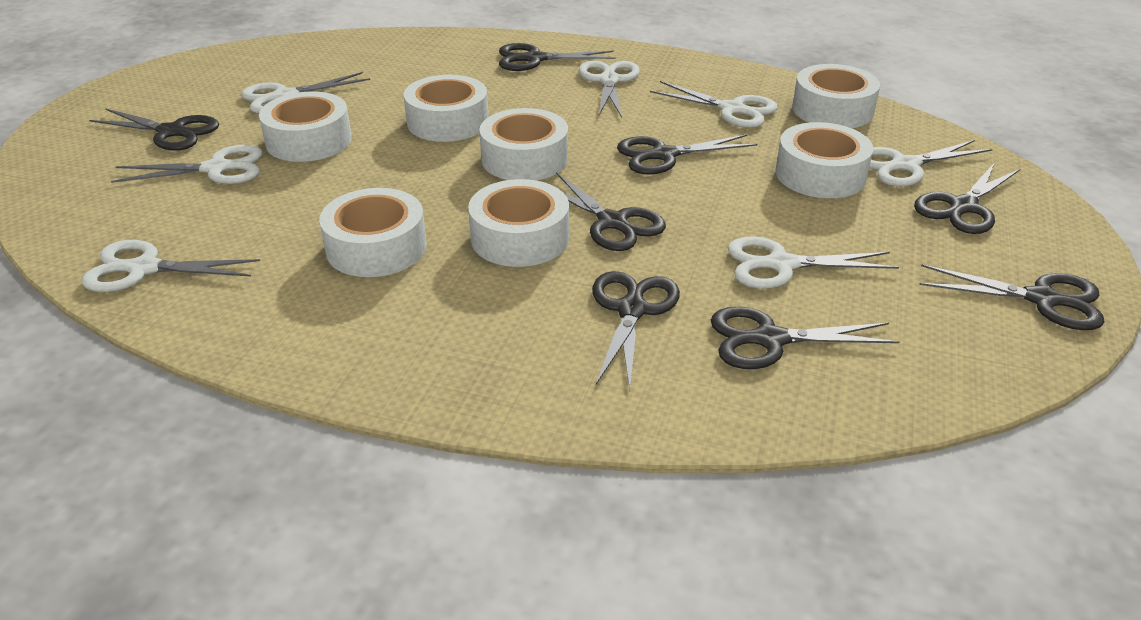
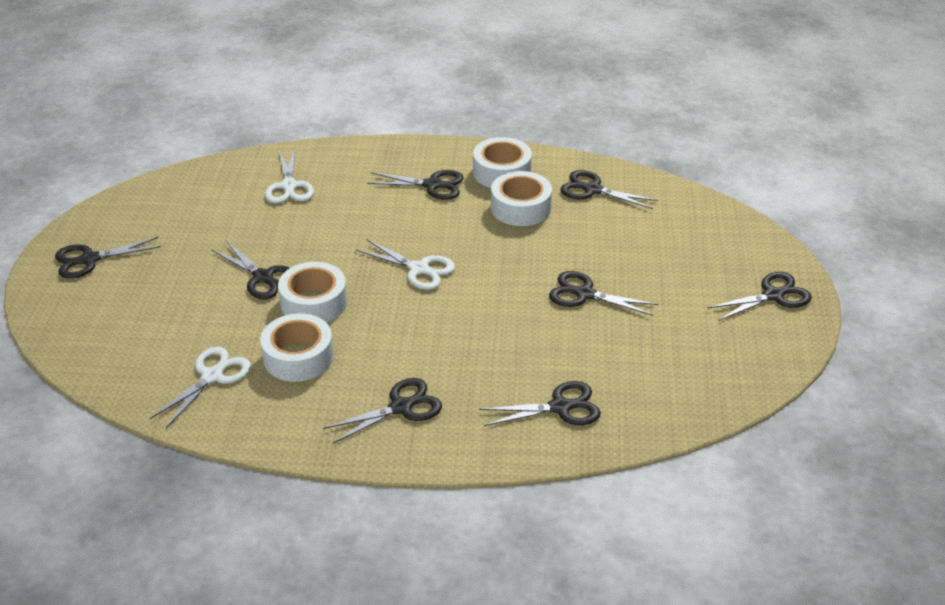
white scissors: 7 -> 3
white tape: 7 -> 4

